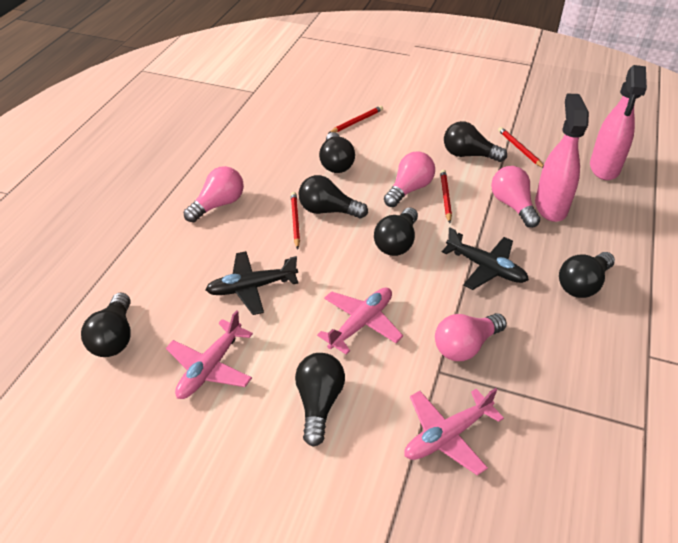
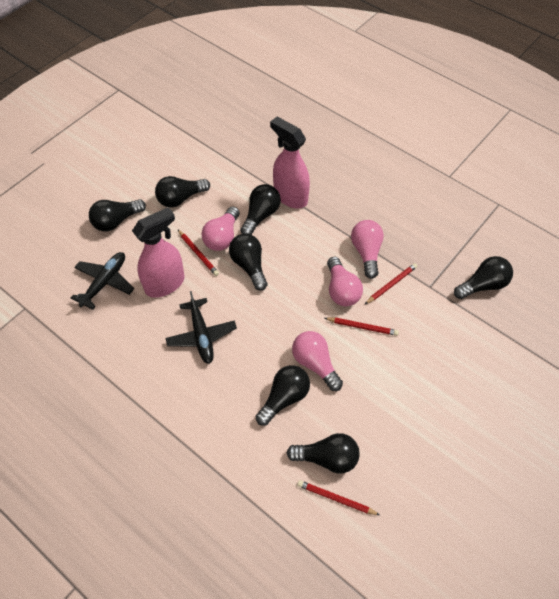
pink plane: 3 -> 0

